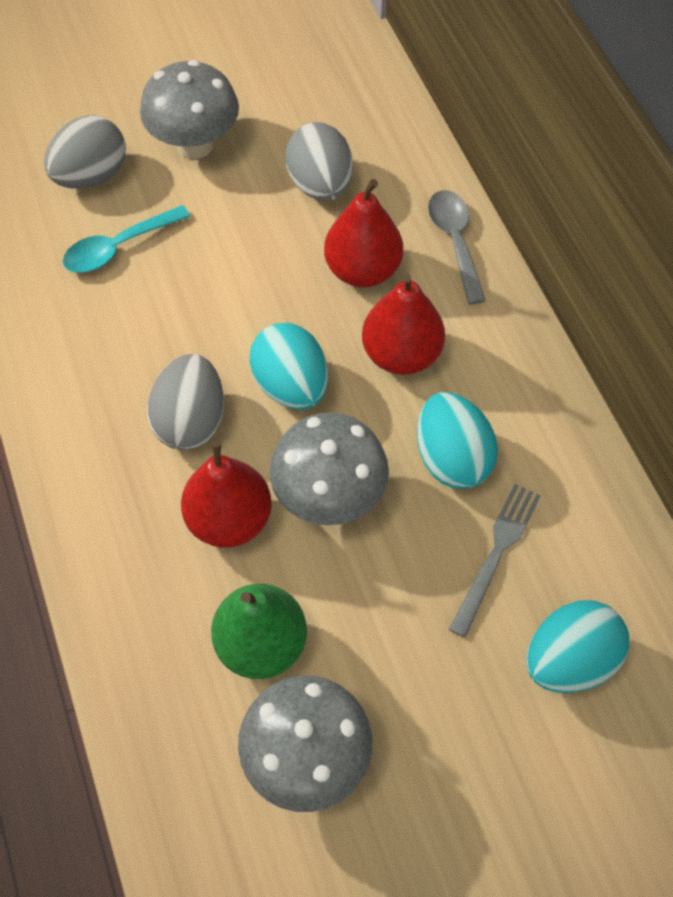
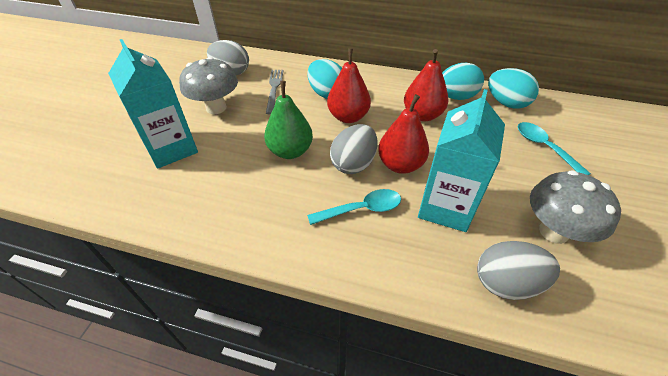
grey mushroom: 3 -> 2
grey spoon: 1 -> 0
turquoise carton: 0 -> 2
turquoise spoon: 1 -> 2

